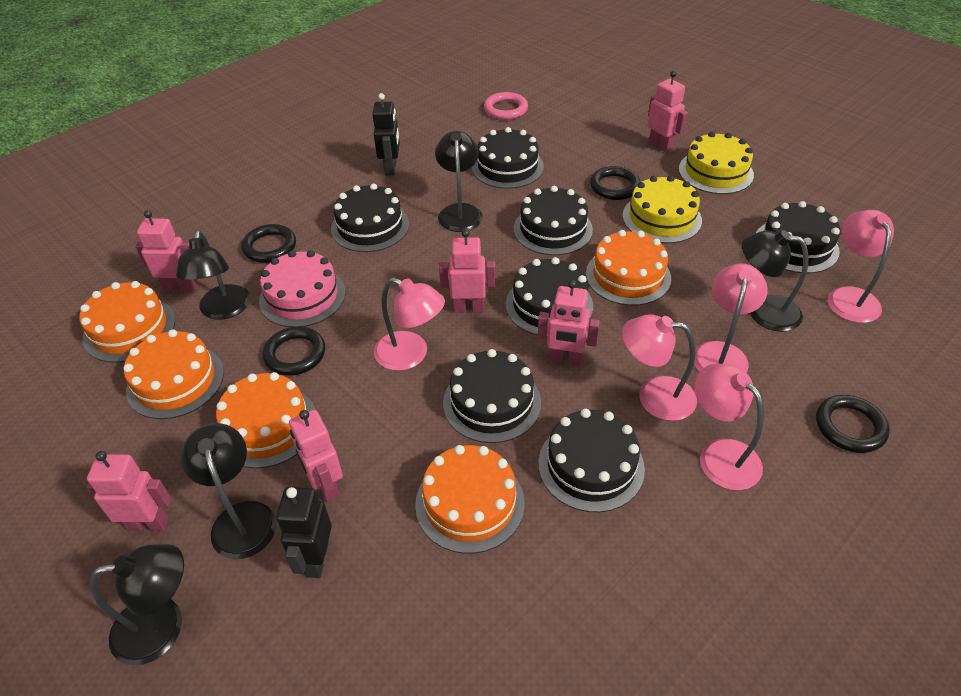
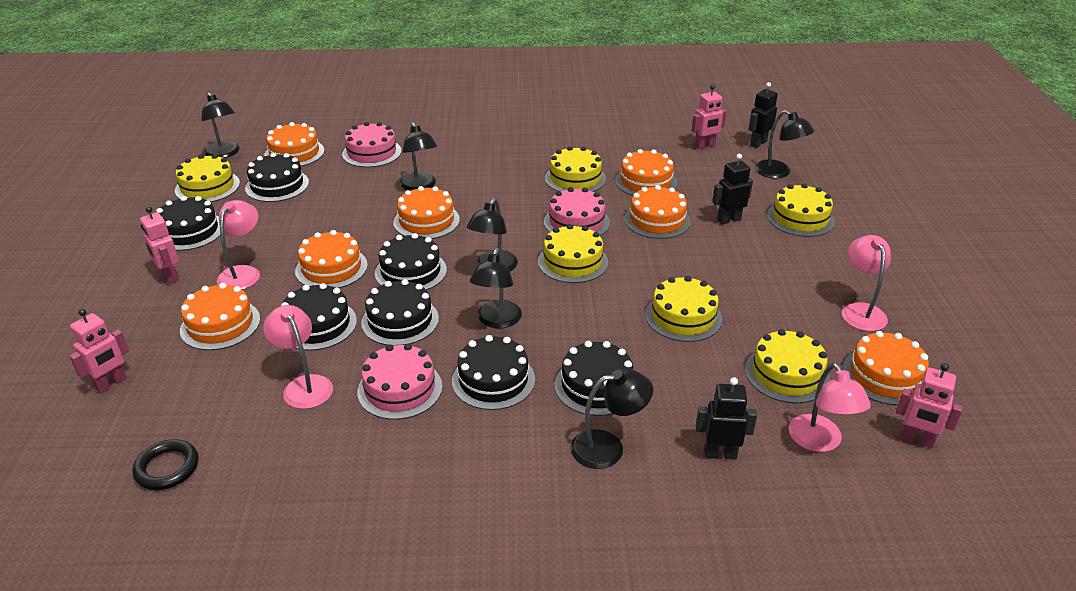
black lamp: 5 -> 6
black ring: 4 -> 1
black robot: 2 -> 3
orange cake: 5 -> 7
pink cake: 1 -> 3
pink lamp: 5 -> 4
pink ring: 1 -> 0
pink robot: 6 -> 4
yellow cake: 2 -> 6

